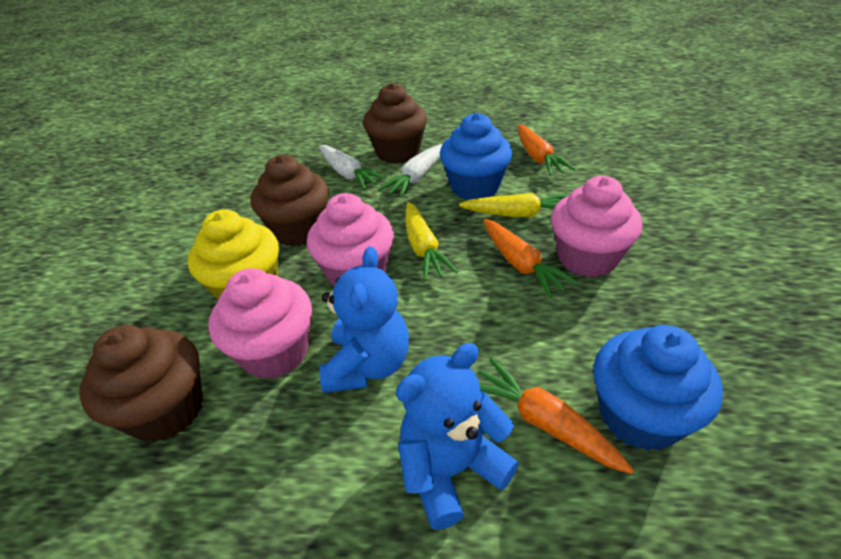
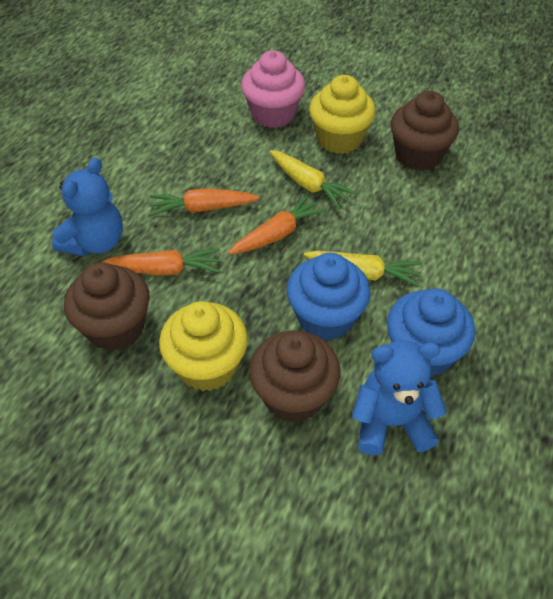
pink cupcake: 3 -> 1
white carrot: 2 -> 0
yellow cupcake: 1 -> 2

